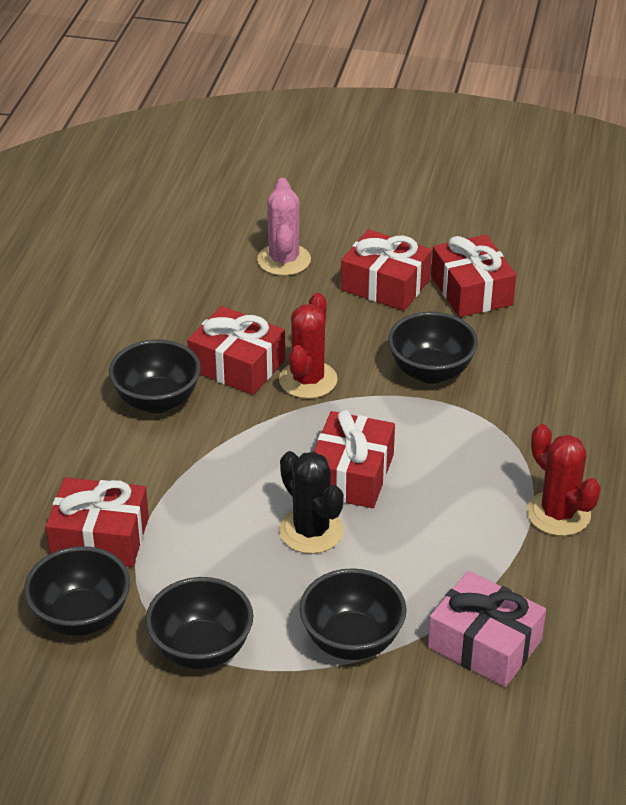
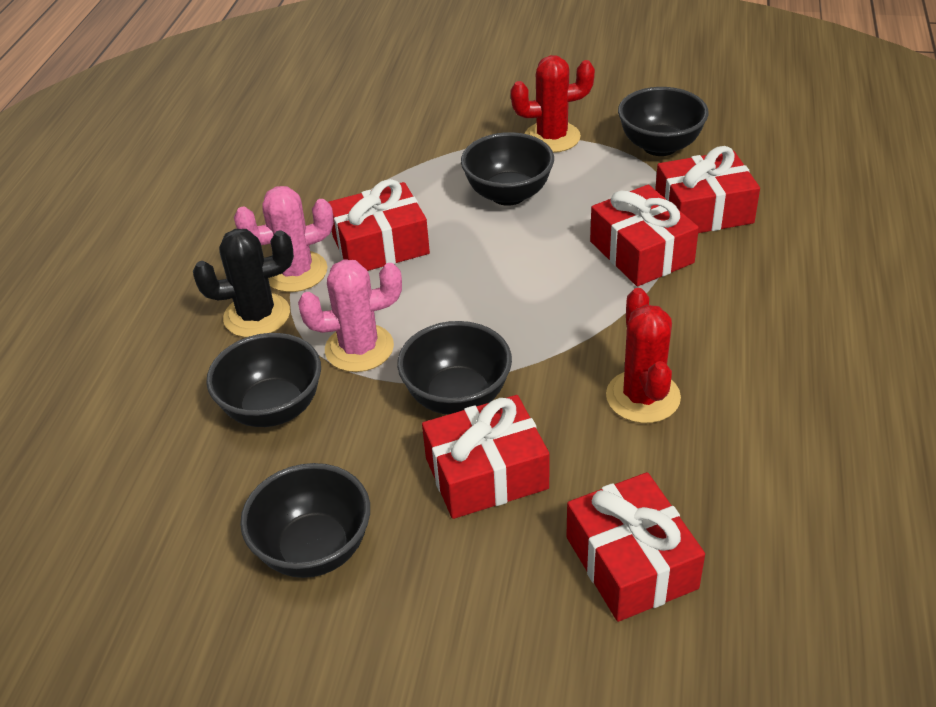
pink cactus: 1 -> 2
pink gift: 1 -> 0

